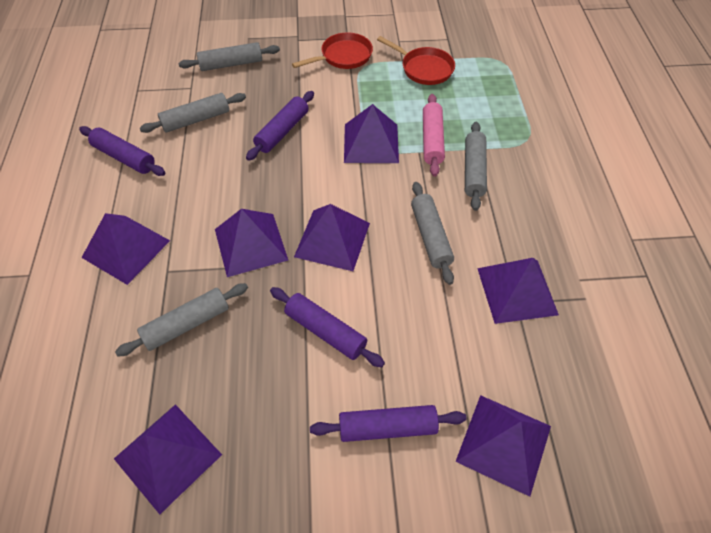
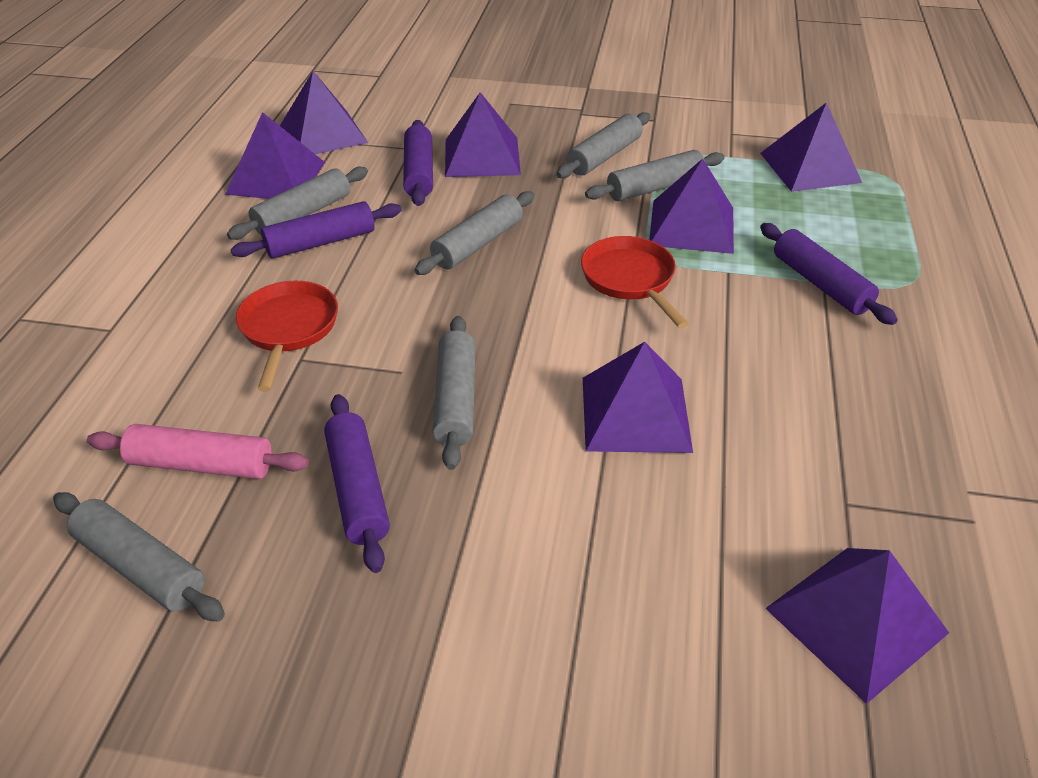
grey rolling pin: 5 -> 6

